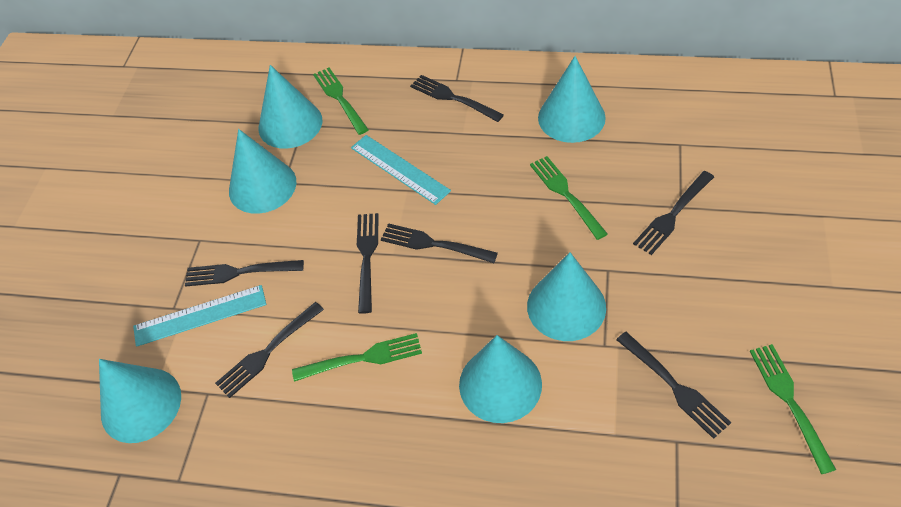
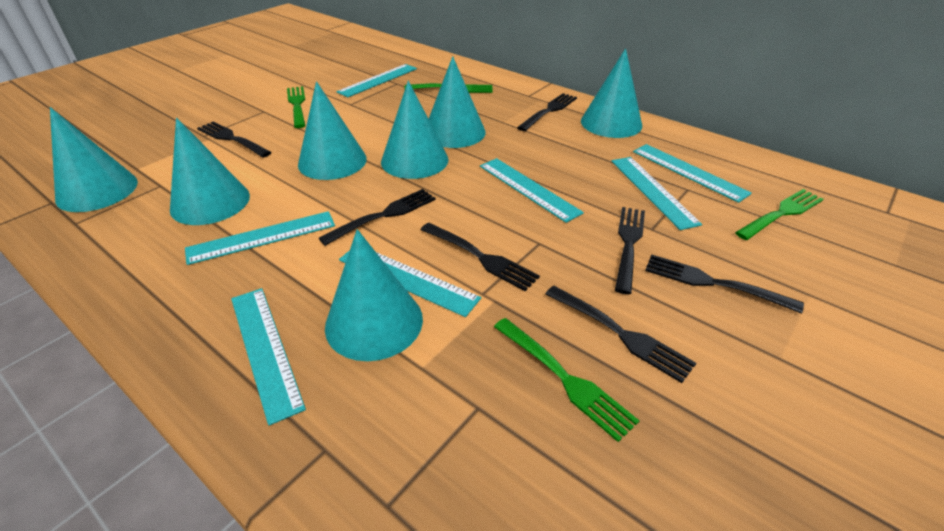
turquoise cone: 6 -> 7
turquoise ruler: 2 -> 7

